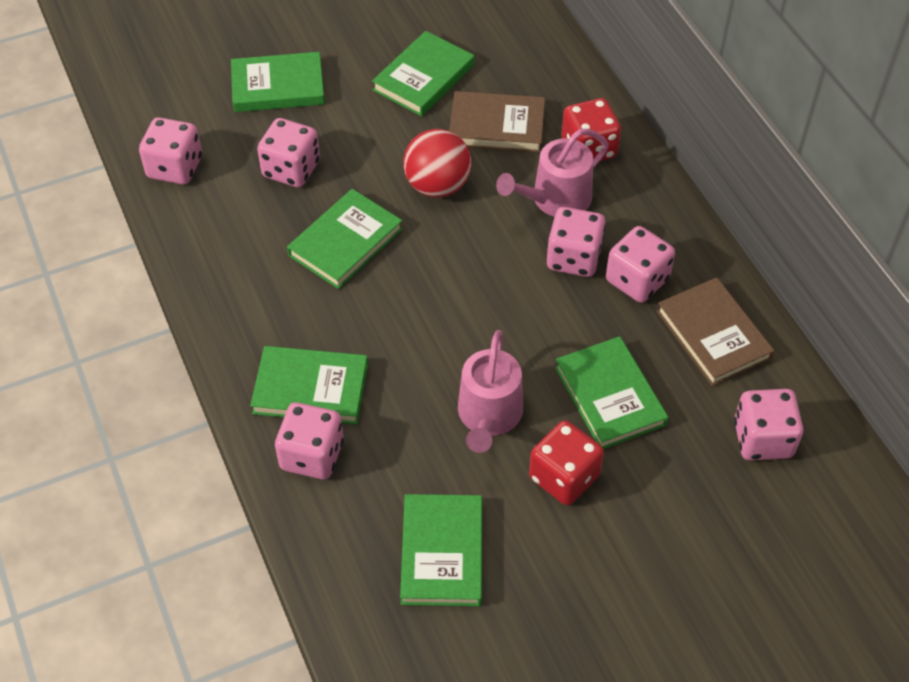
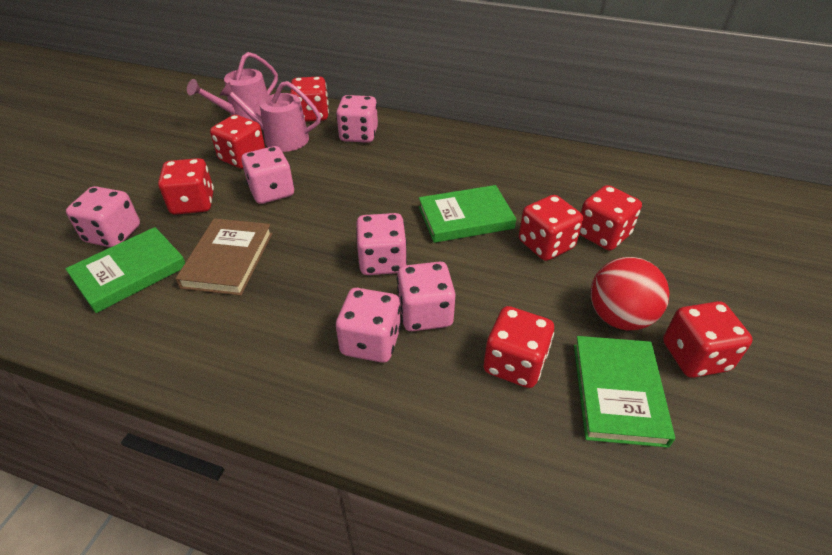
brown book: 2 -> 1
green book: 6 -> 3
red dice: 2 -> 7

